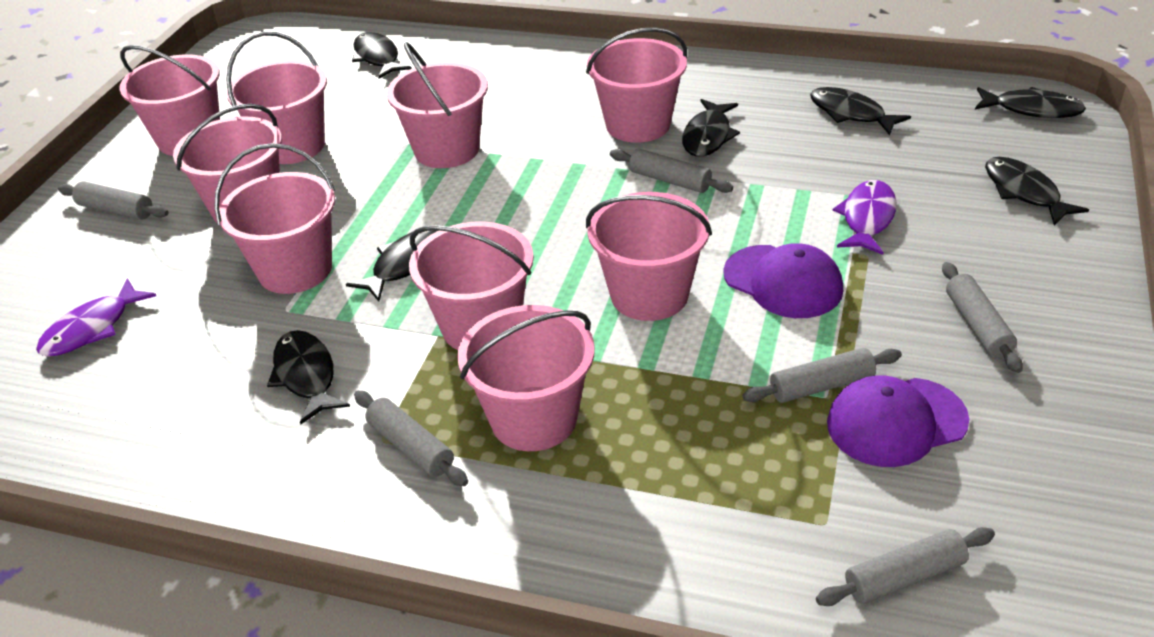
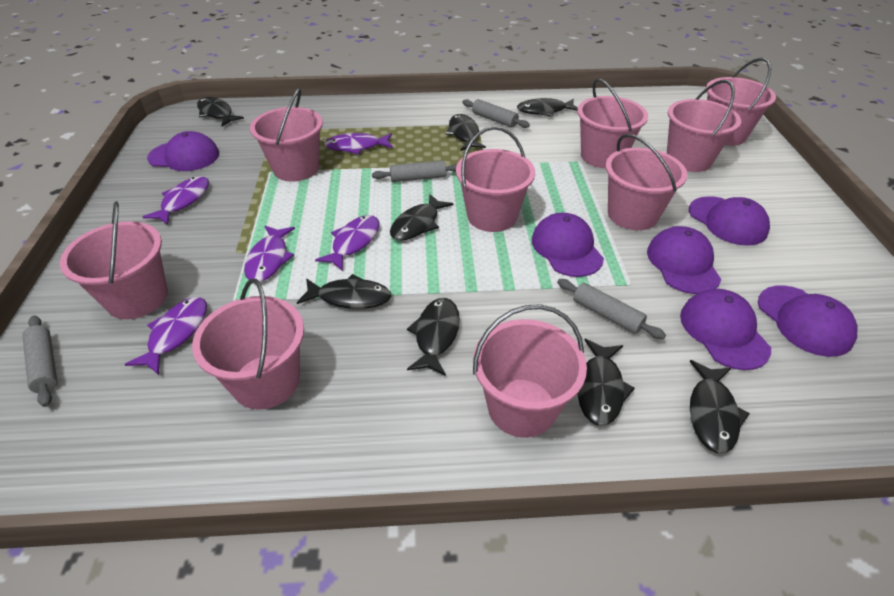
black fish: 7 -> 8
grey rolling pin: 6 -> 4
purple cap: 2 -> 6
purple fish: 2 -> 5

